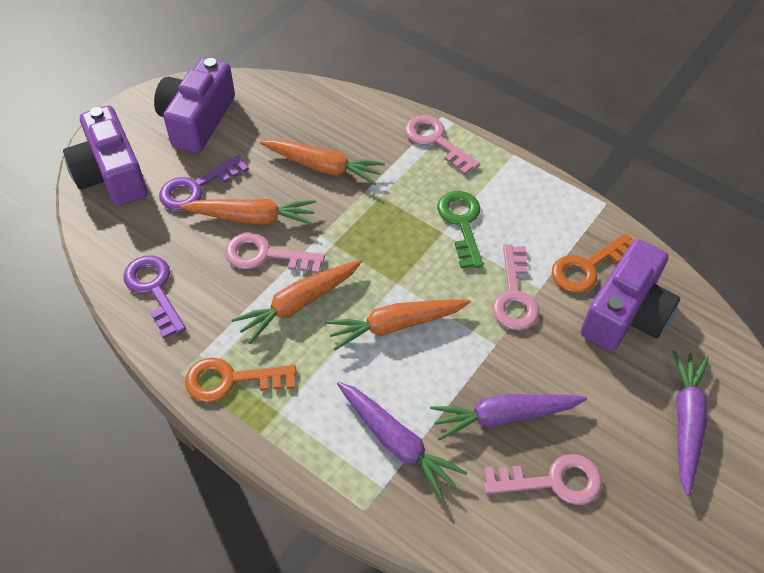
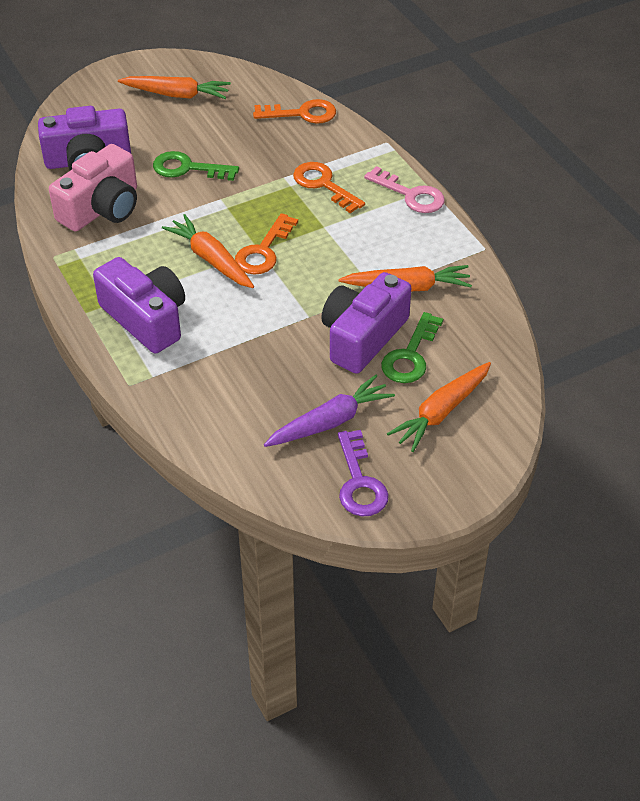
green key: 1 -> 2
orange key: 2 -> 3
pink camera: 0 -> 1
pink key: 4 -> 1
purple carrot: 3 -> 1
purple key: 2 -> 1

